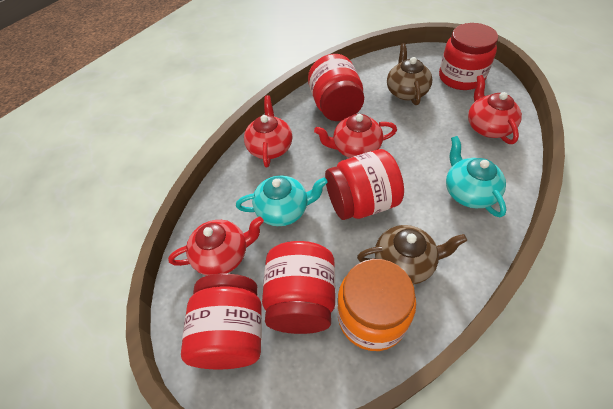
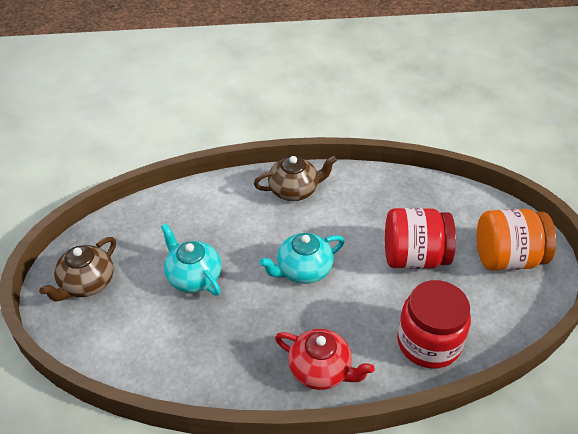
red jar: 5 -> 2
red teapot: 4 -> 1

